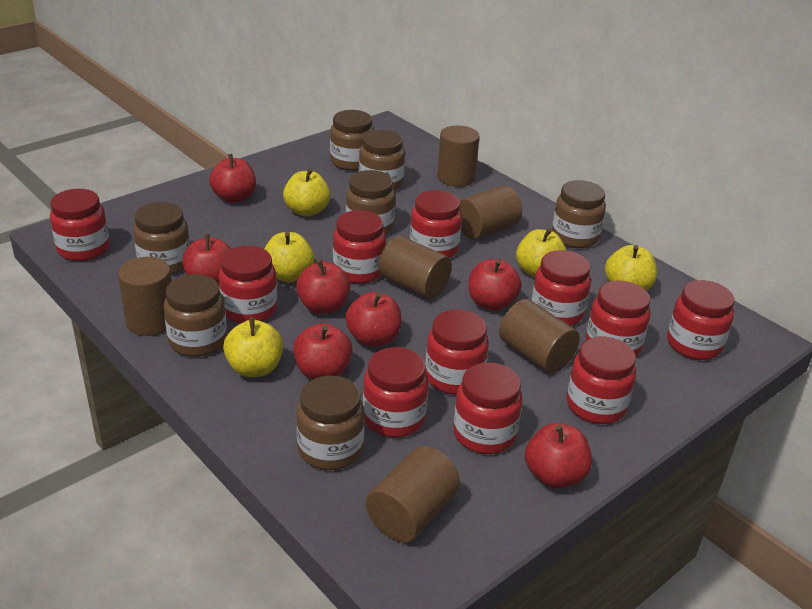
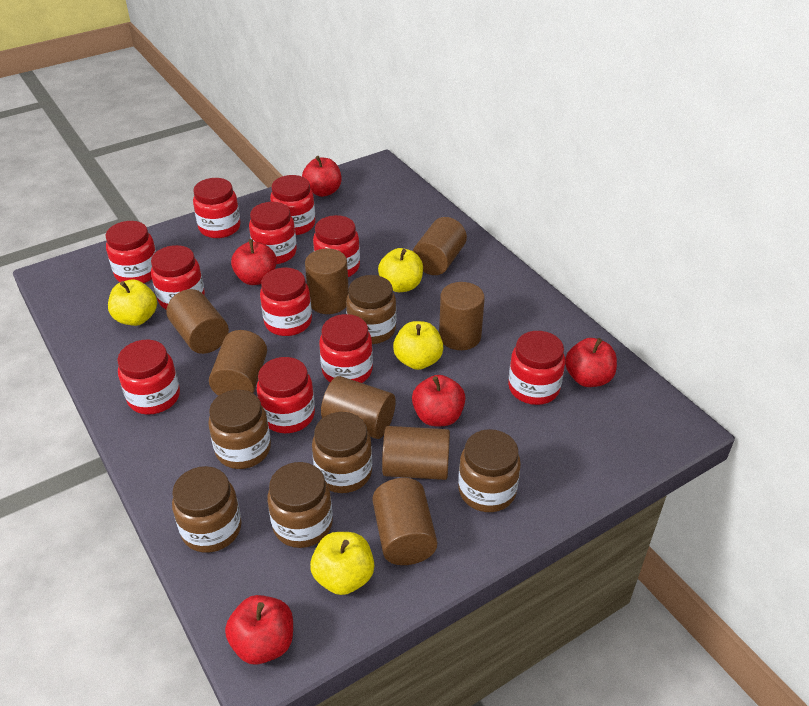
brown cylinder: 6 -> 8
brown jar: 7 -> 6
red apple: 7 -> 5
yellow apple: 5 -> 4

